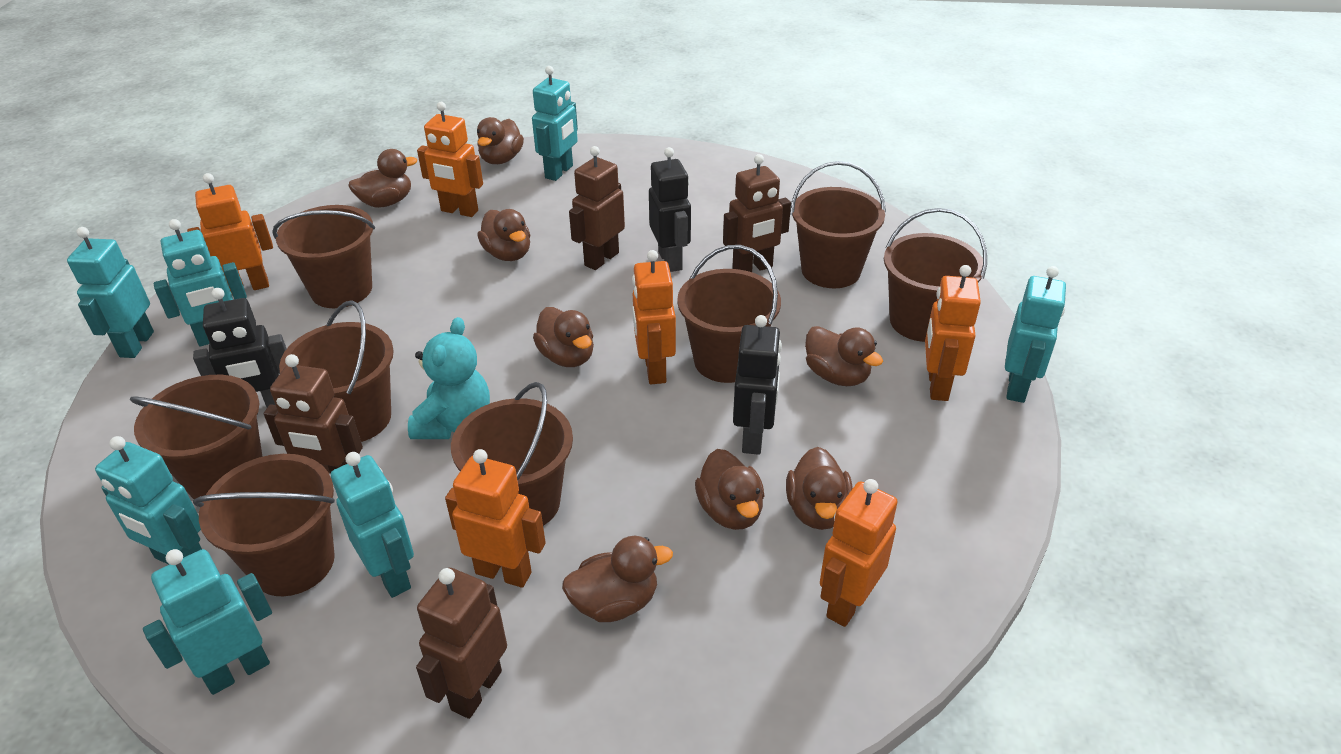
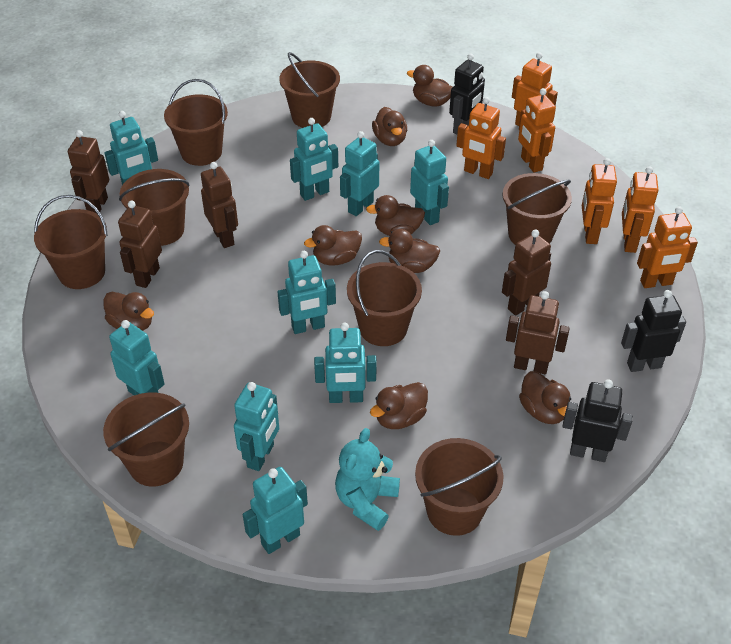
brown robot: 4 -> 5
turquoise robot: 7 -> 9

